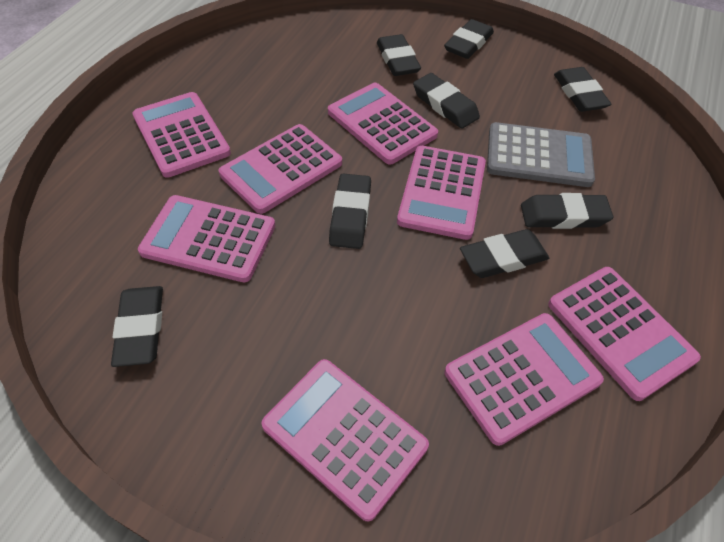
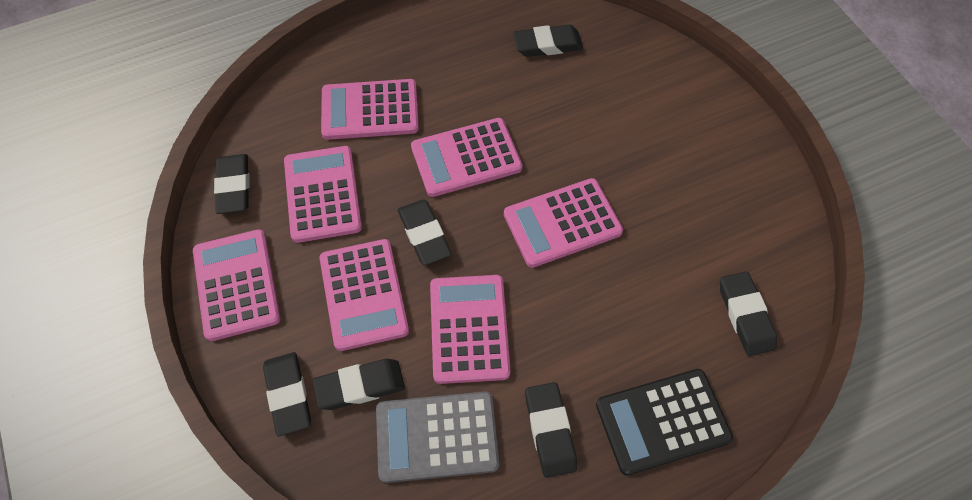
black calculator: 0 -> 1
black eraser: 8 -> 7
pink calculator: 8 -> 7

